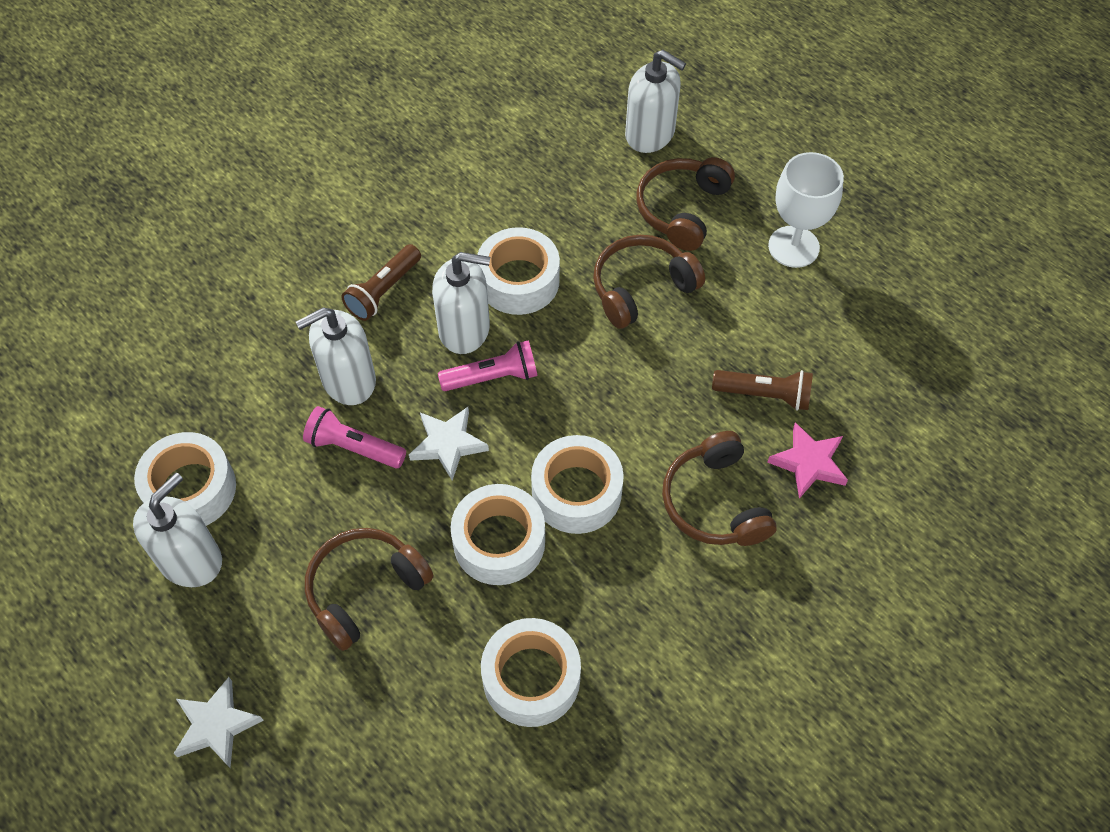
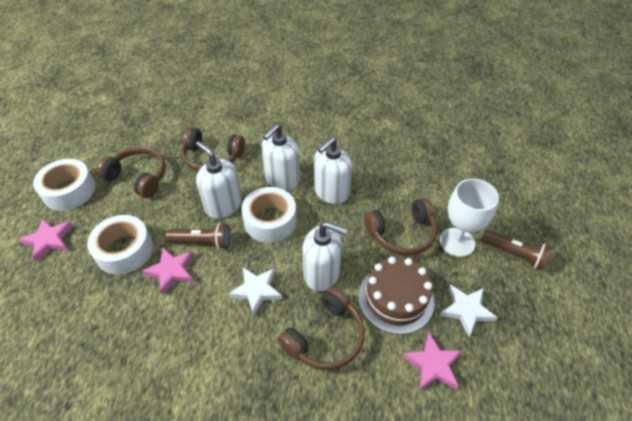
brown cake: 0 -> 1
pink flashlight: 2 -> 0
pink star: 1 -> 3
white tape: 5 -> 3

